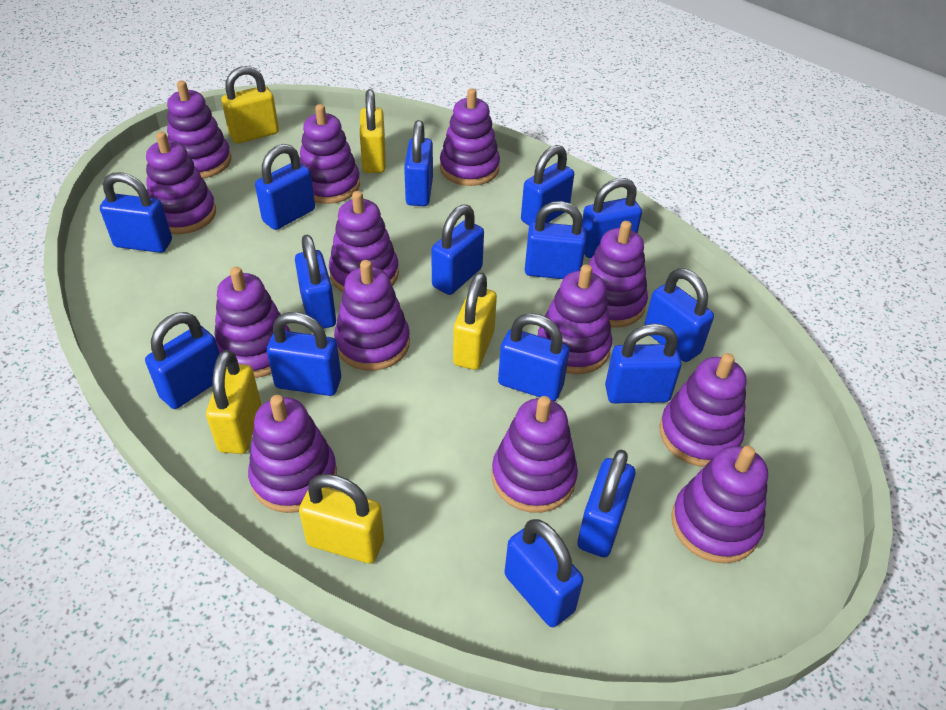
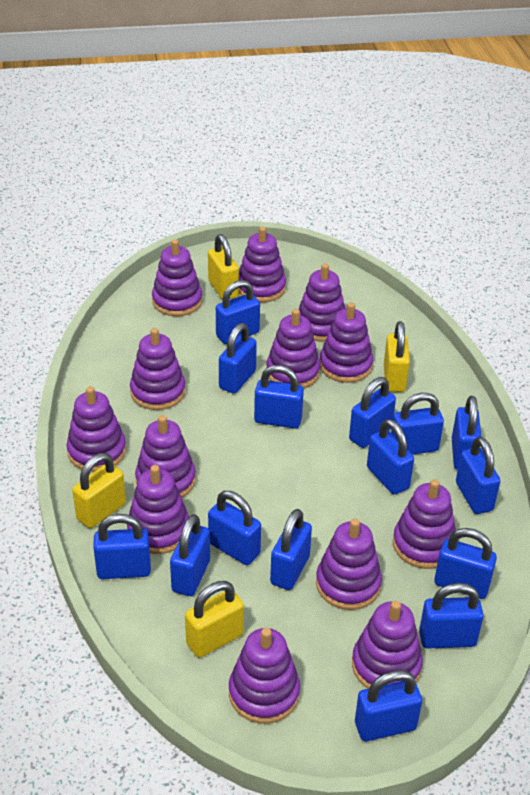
yellow padlock: 5 -> 4

